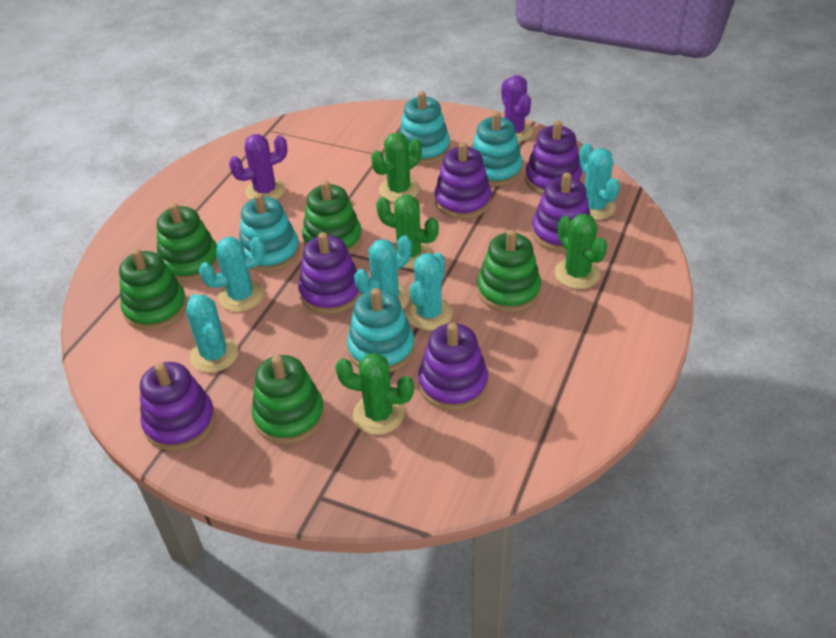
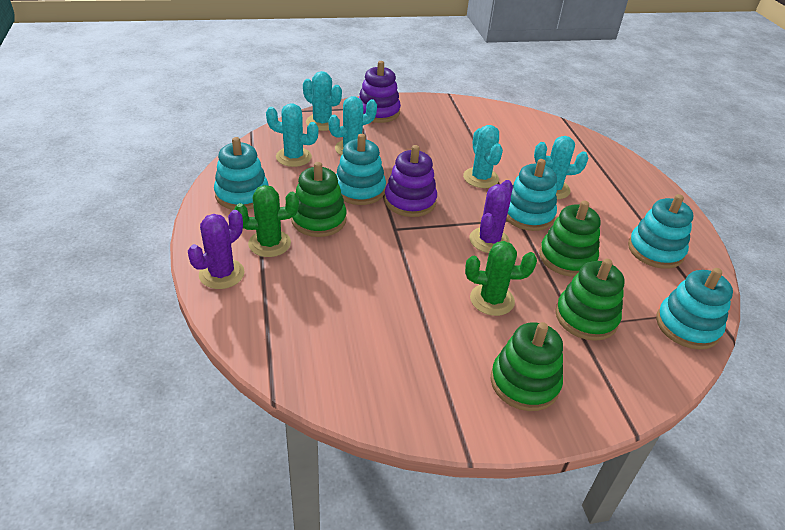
green cactus: 4 -> 2
green stacking toy: 5 -> 4
purple stacking toy: 6 -> 2
turquoise stacking toy: 4 -> 5

